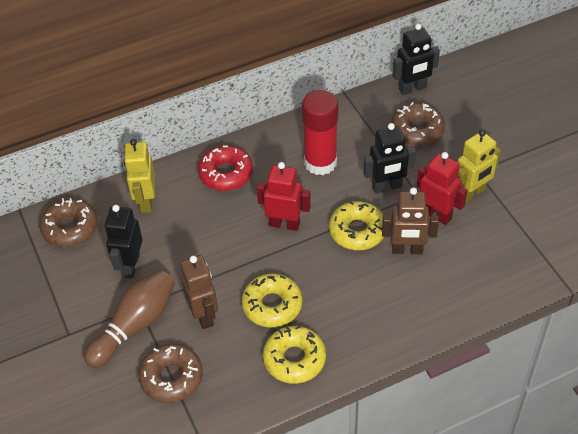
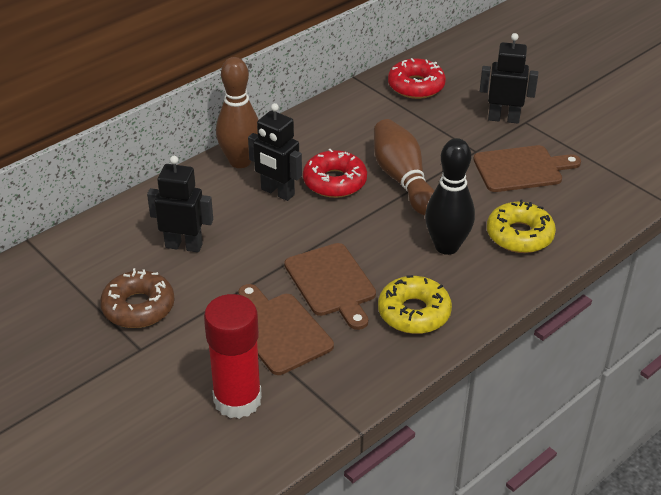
black bowling pin: 0 -> 1
brown bowling pin: 1 -> 2
brown cutting board: 0 -> 3
brown donut: 3 -> 1
brown robot: 2 -> 0
red donut: 1 -> 2
red robot: 2 -> 0
yellow donut: 3 -> 2
yellow robot: 2 -> 0

